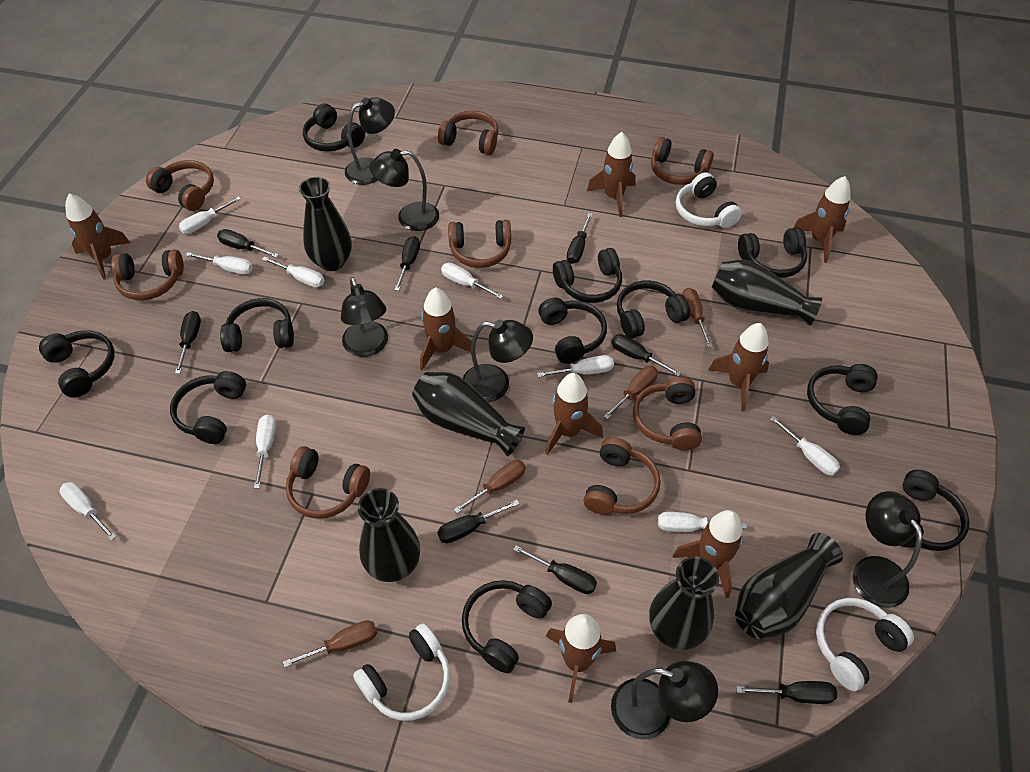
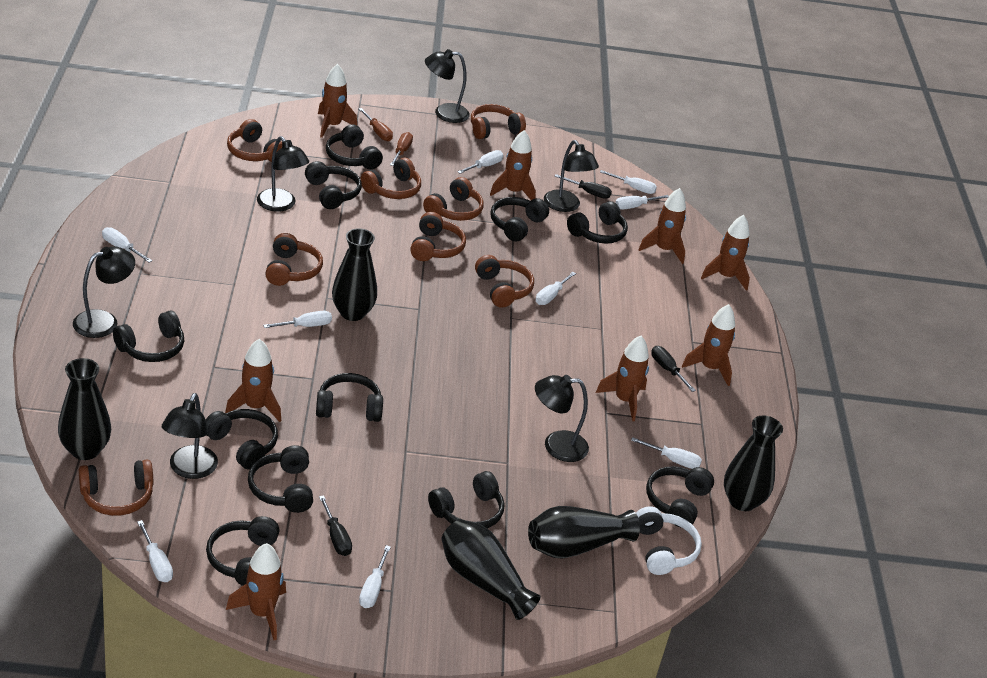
black screwdriver: 8 -> 3
black vase: 6 -> 5
brown screwdriver: 4 -> 2
white headphones: 3 -> 1

